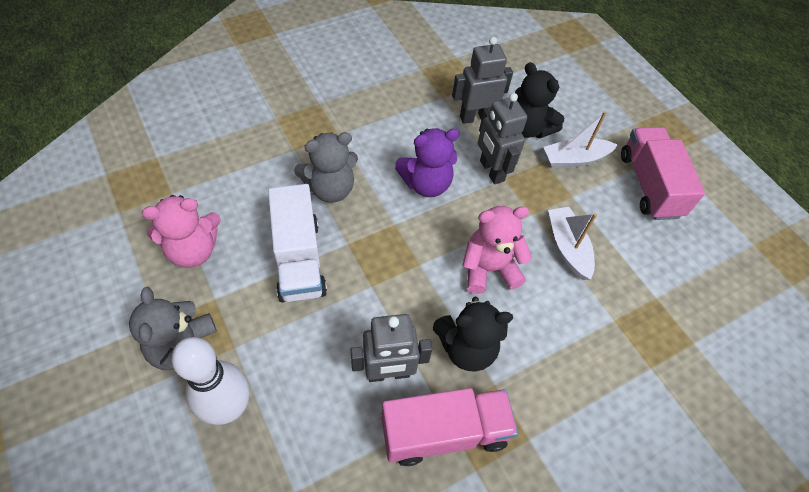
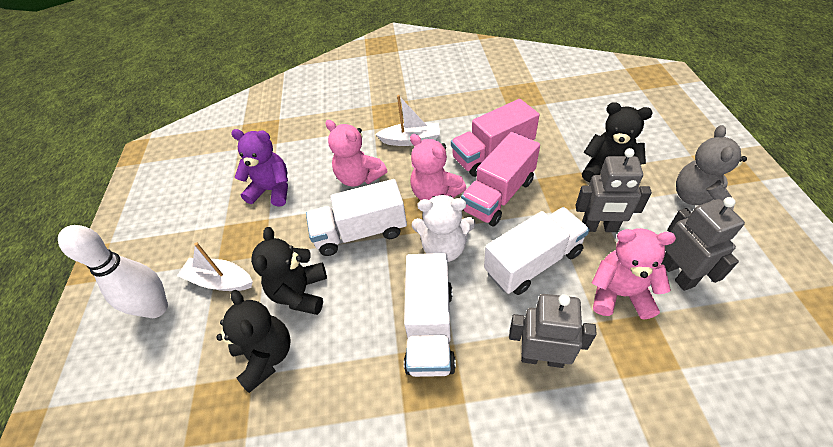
black teddy bear: 2 -> 3
grey teddy bear: 2 -> 1
pink teddy bear: 2 -> 3
white teddy bear: 0 -> 1
white truck: 1 -> 3

